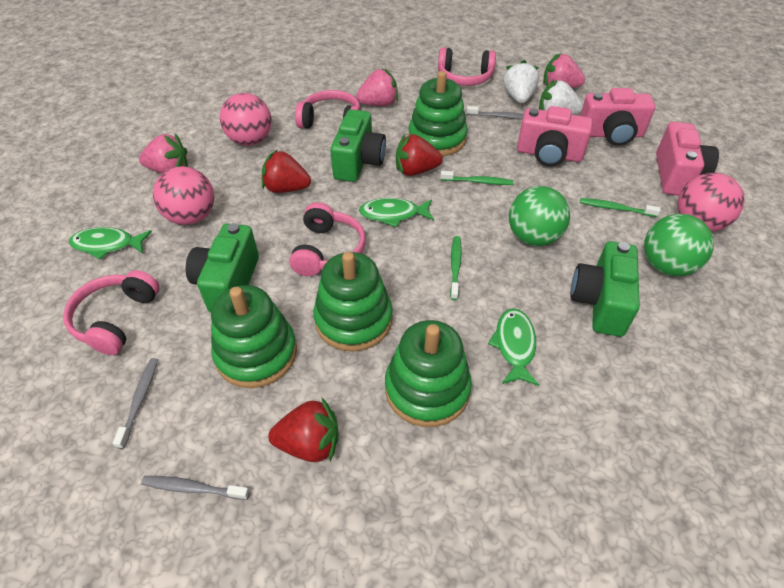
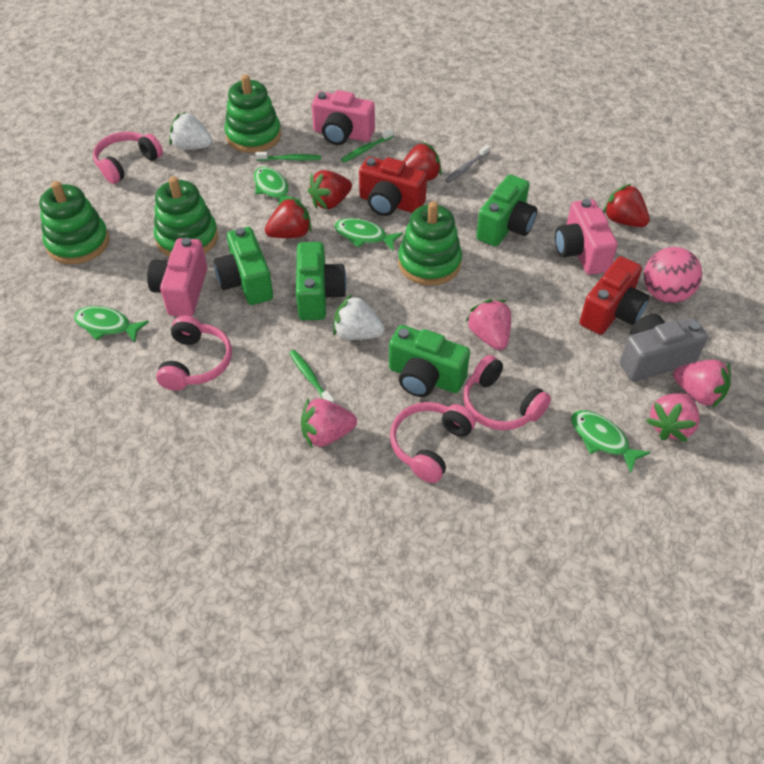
green ball: 2 -> 0
green camera: 3 -> 4
green fish: 3 -> 4
grey camera: 0 -> 1
grey toothbrush: 3 -> 1
pink ball: 3 -> 1
pink strawberry: 3 -> 4
red camera: 0 -> 2
red strawberry: 3 -> 4

